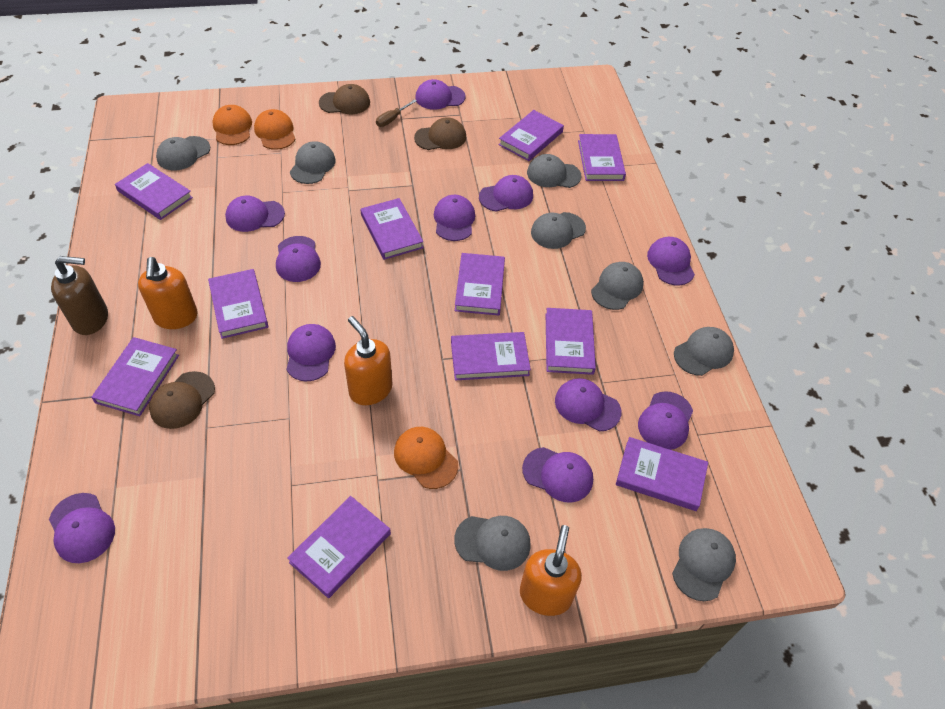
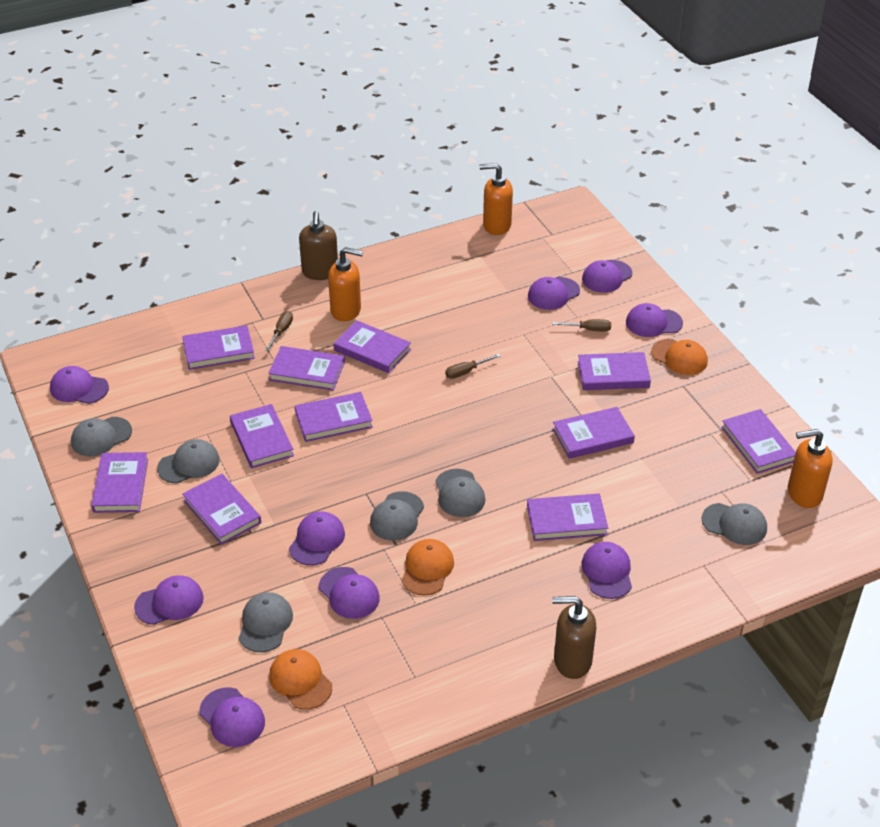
brown cap: 3 -> 0
brown screwdriver: 1 -> 3
brown soap dispenser: 1 -> 2
grey cap: 8 -> 6
purple cap: 11 -> 9

